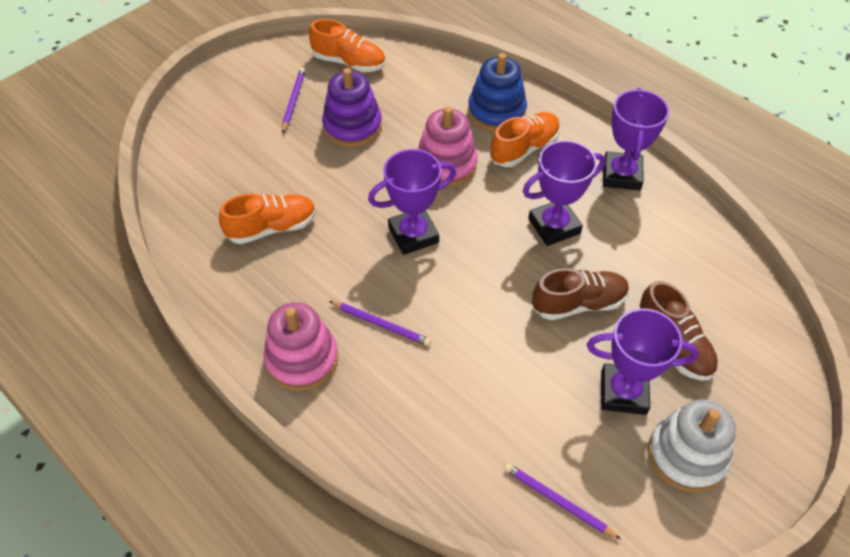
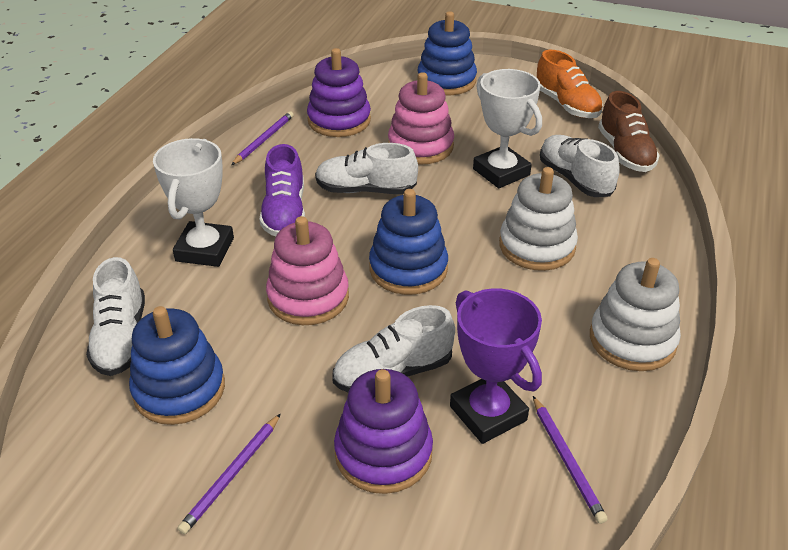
blue stacking toy: 1 -> 3
brown shoe: 2 -> 1
orange shoe: 3 -> 1
purple shoe: 0 -> 1
purple stacking toy: 1 -> 2
purple trophy: 4 -> 1
white shoe: 0 -> 4
white stacking toy: 1 -> 2
white trophy: 0 -> 2

